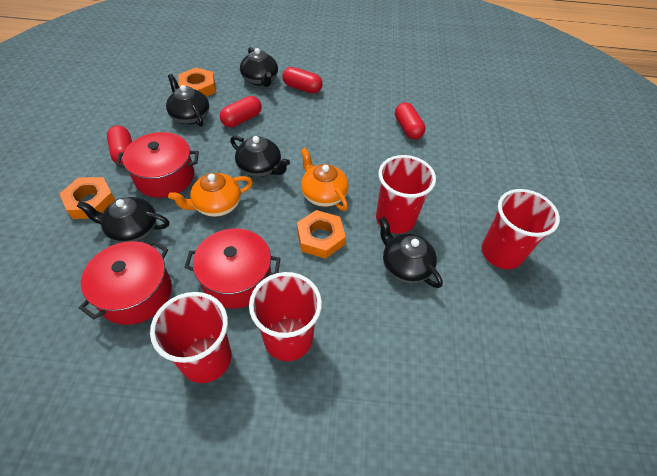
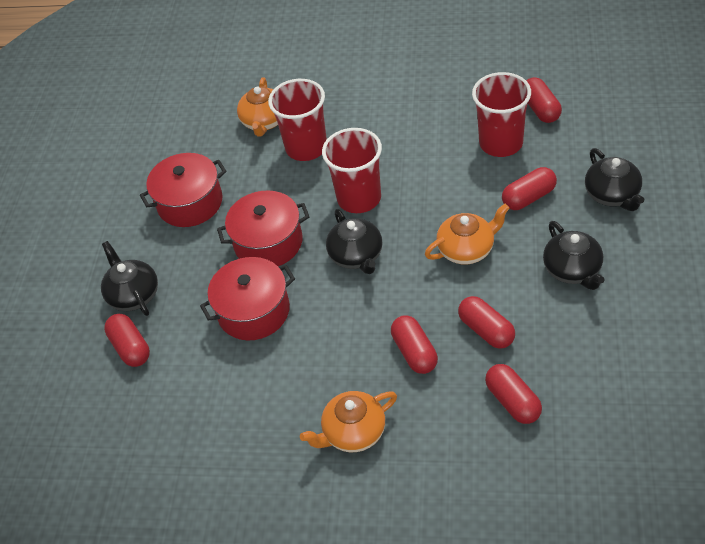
black teapot: 5 -> 4
orange nut: 3 -> 0
orange teapot: 2 -> 3
red capsule: 4 -> 6
red cup: 4 -> 3

